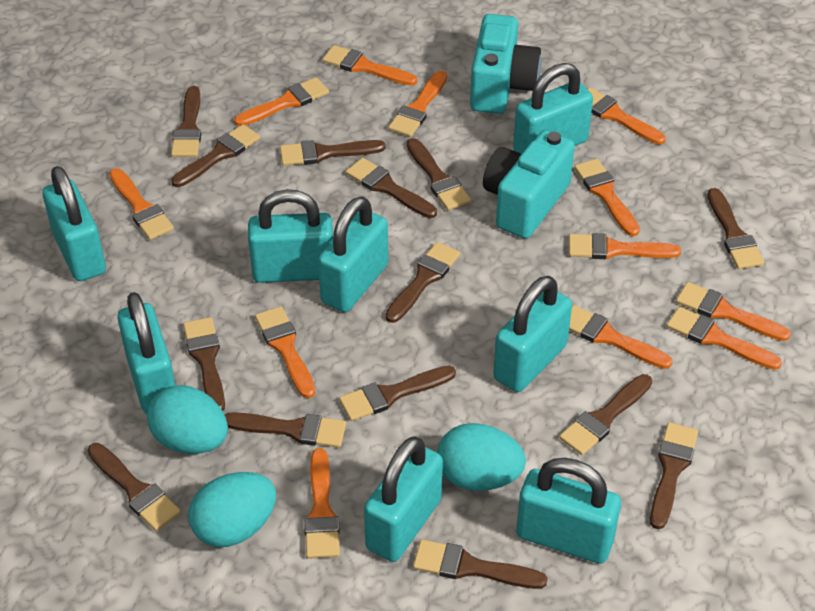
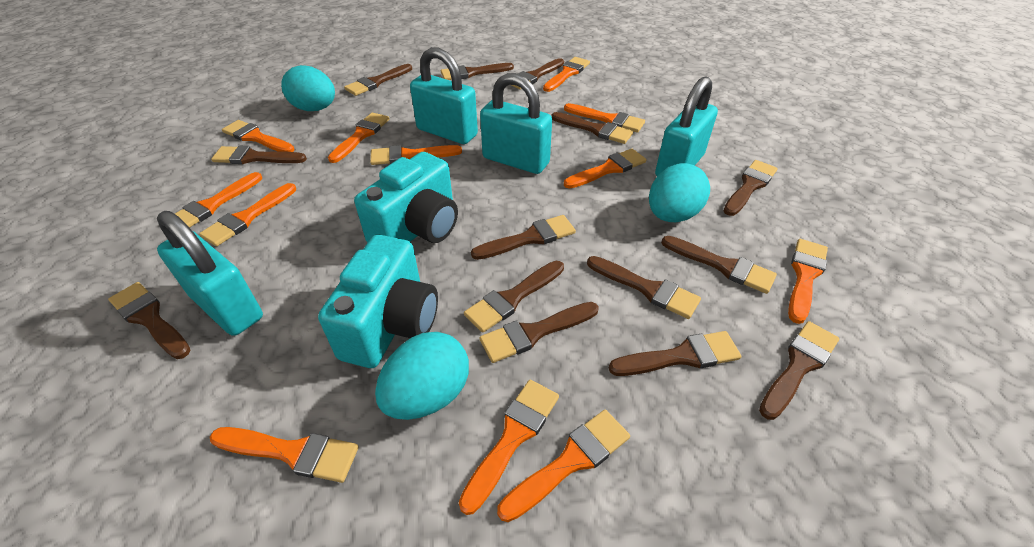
turquoise padlock: 8 -> 4

